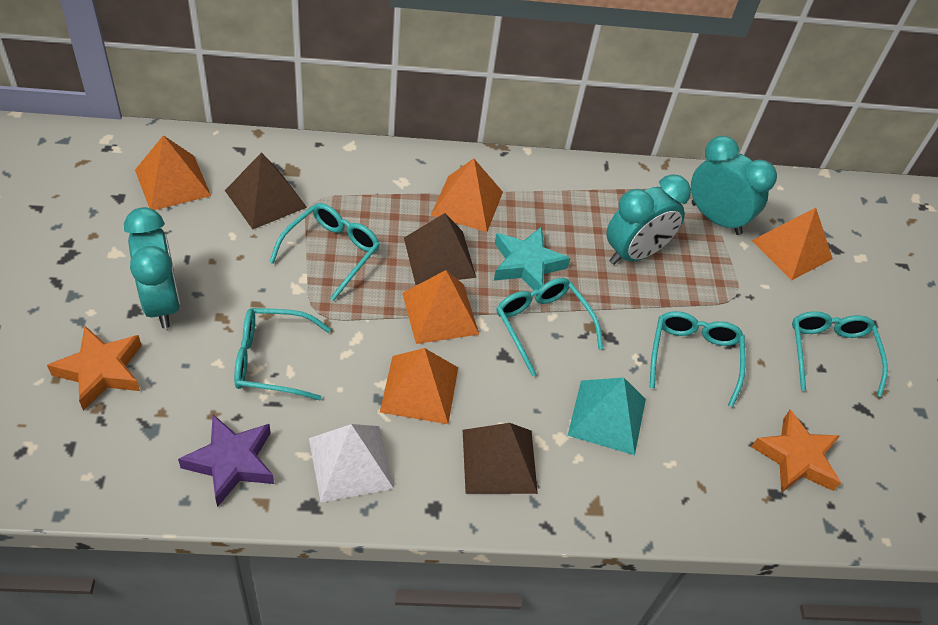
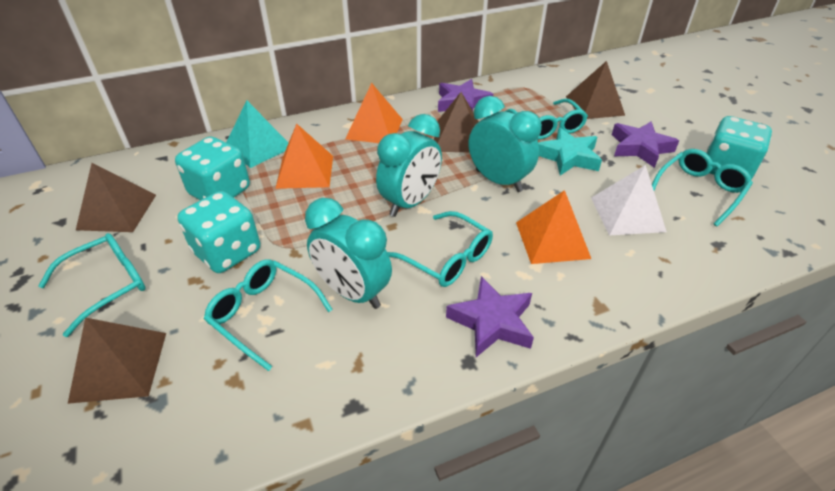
brown pyramid: 3 -> 4
orange pyramid: 5 -> 3
orange star: 2 -> 0
purple star: 1 -> 3
turquoise dice: 0 -> 3

